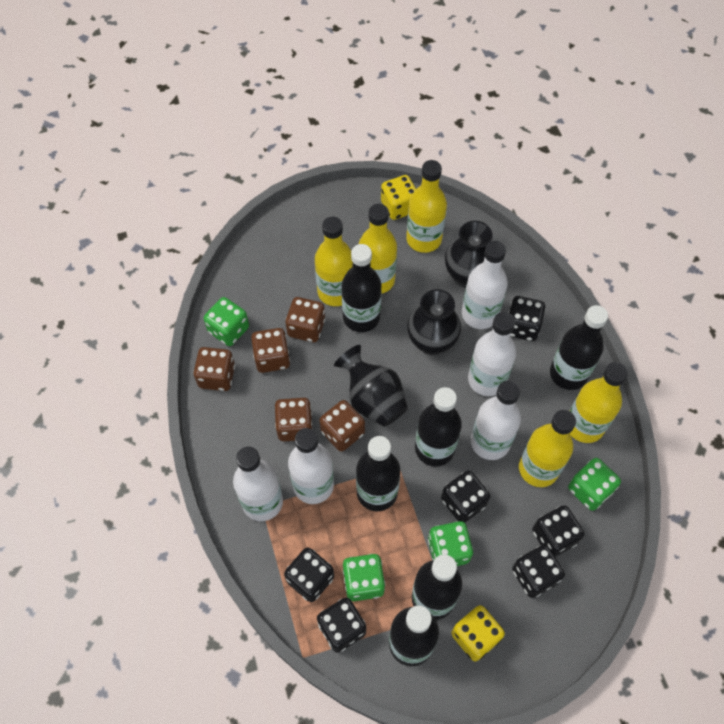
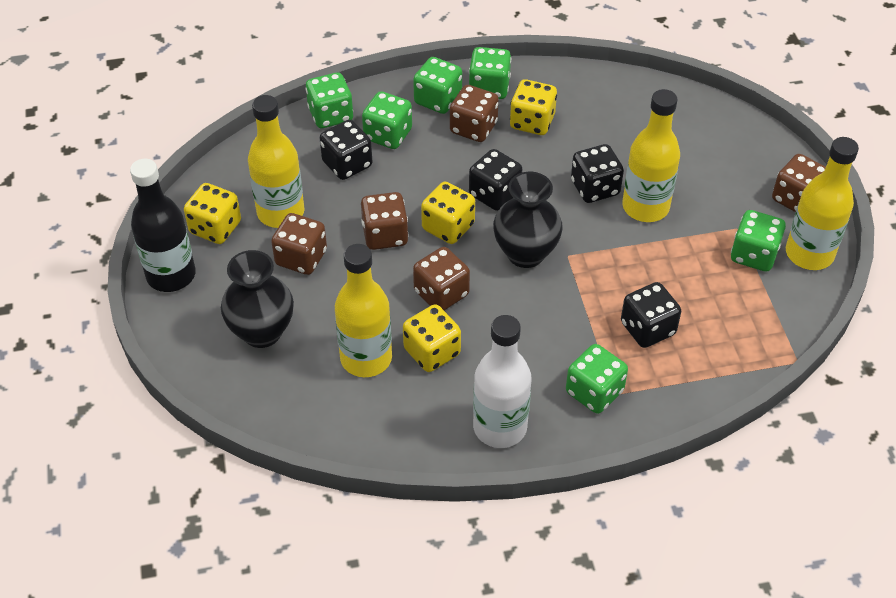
black bottle: 6 -> 1
black dice: 6 -> 4
black vase: 3 -> 2
green dice: 4 -> 6
white bottle: 5 -> 1
yellow bottle: 5 -> 4
yellow dice: 2 -> 4

